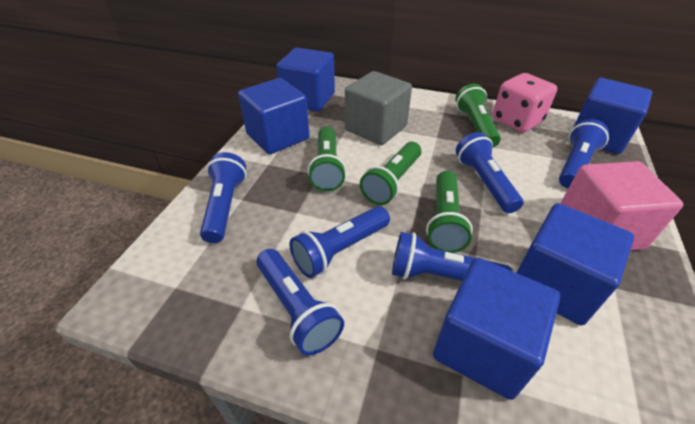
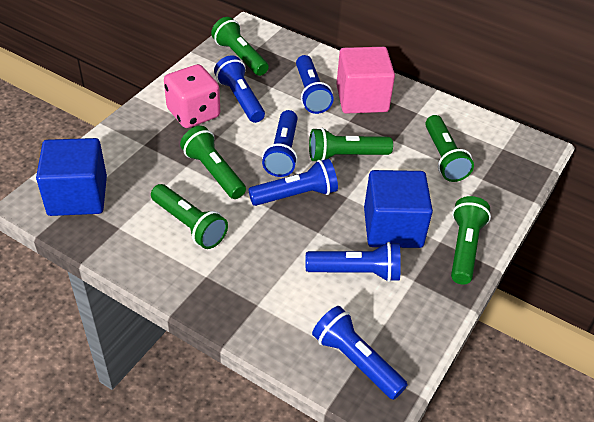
blue cube: 5 -> 2
green flashlight: 4 -> 6
grey cube: 1 -> 0

